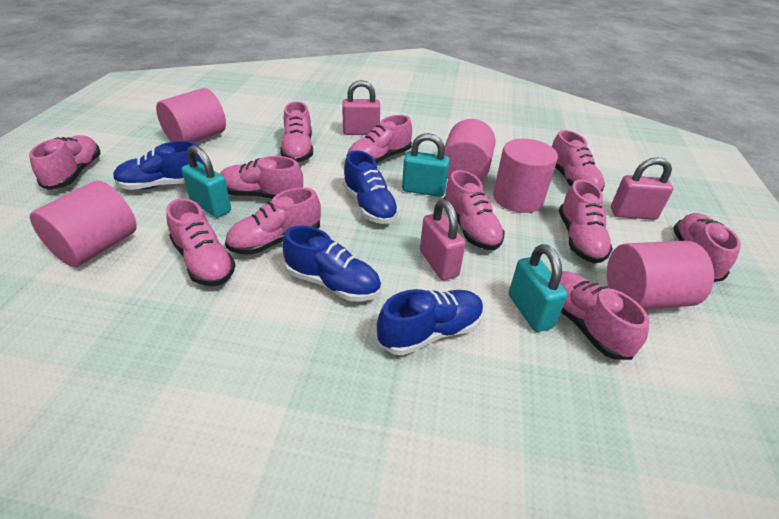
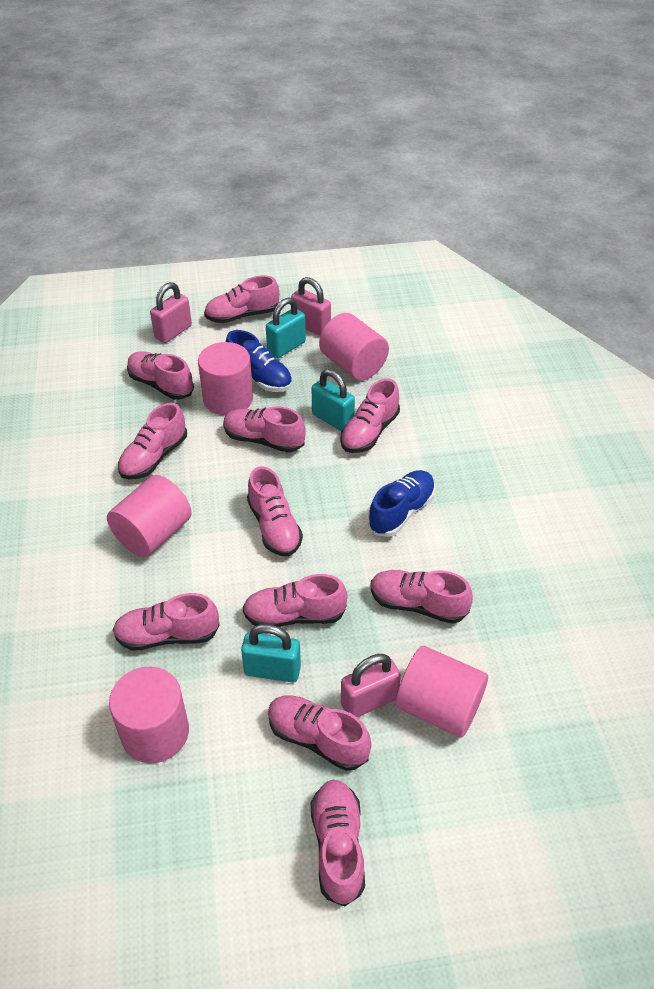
blue shoe: 4 -> 2

